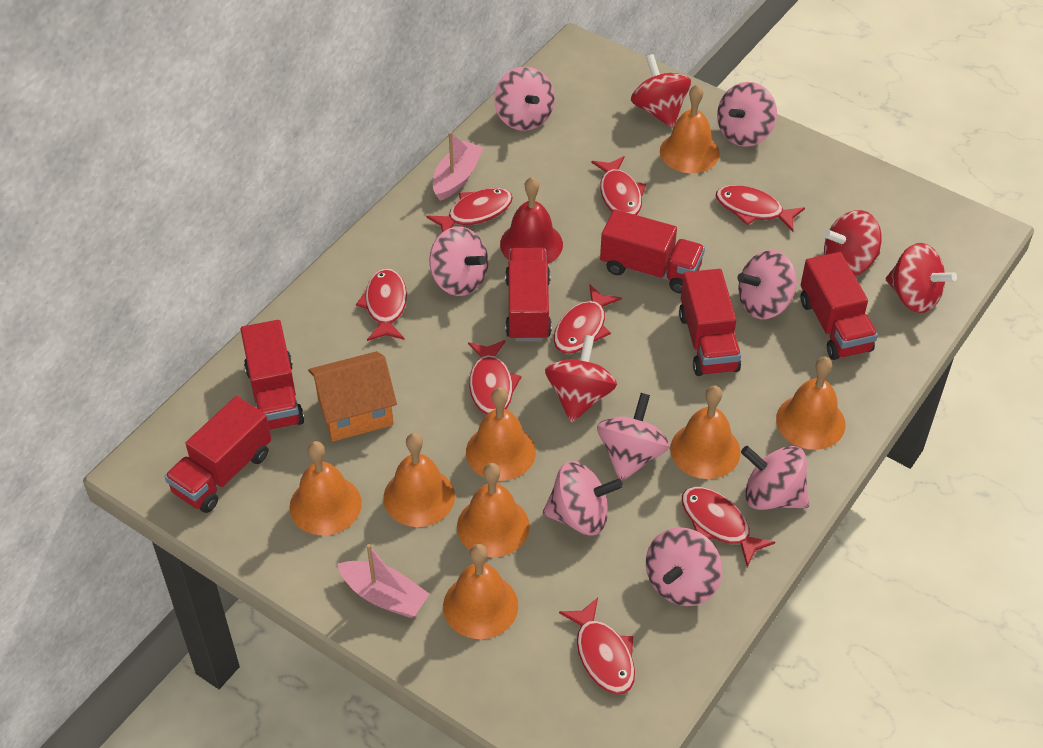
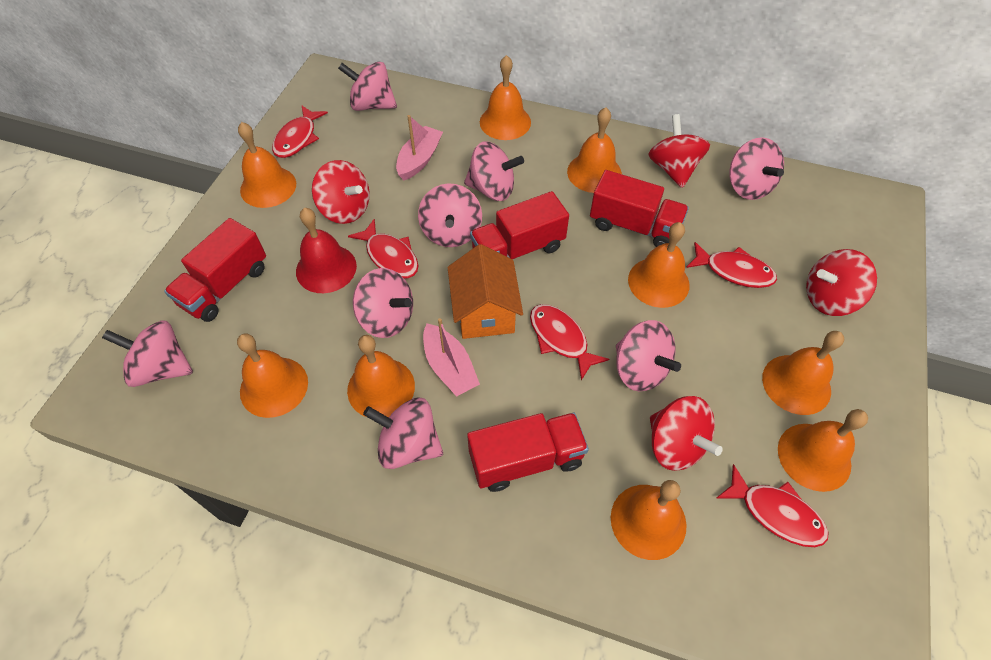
orange bell: 8 -> 9
red fish: 8 -> 5
red truck: 6 -> 4

